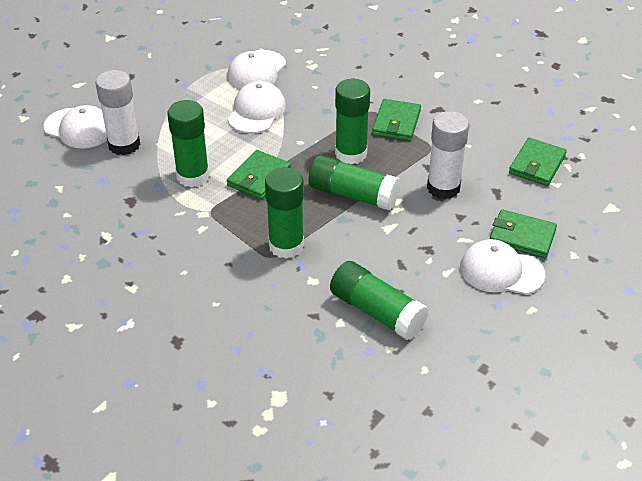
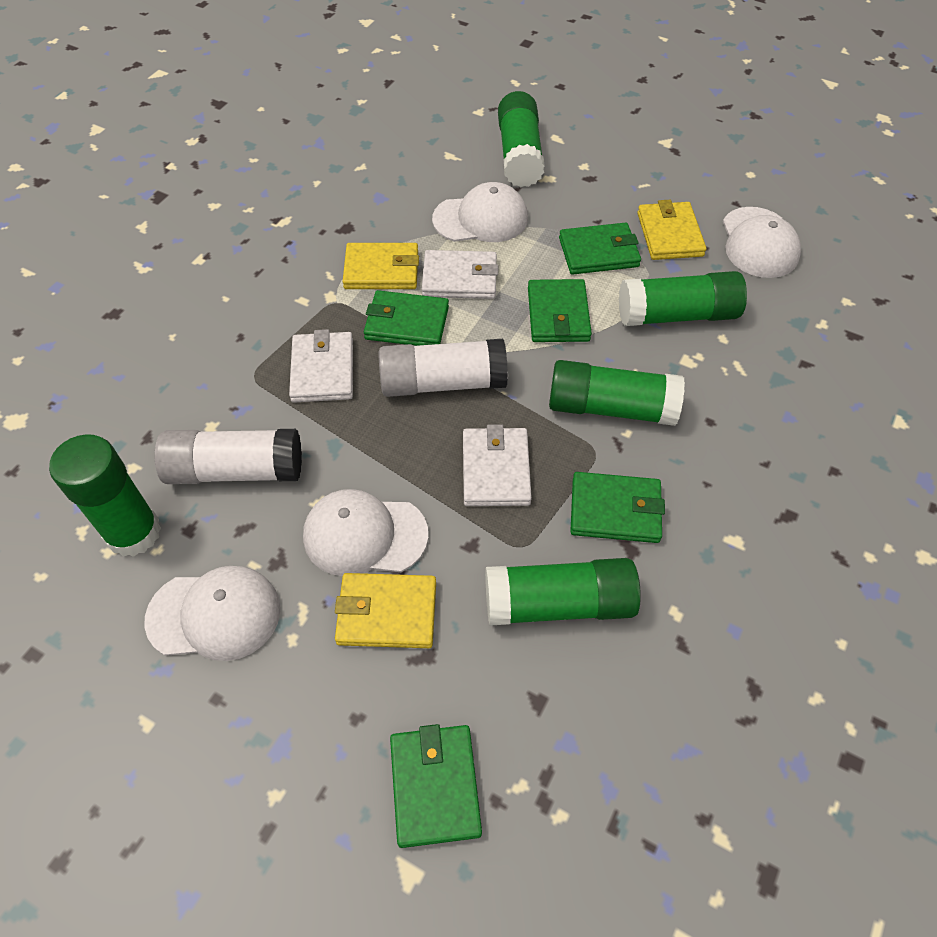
green wallet: 4 -> 5
white wallet: 0 -> 3
yellow wallet: 0 -> 3

